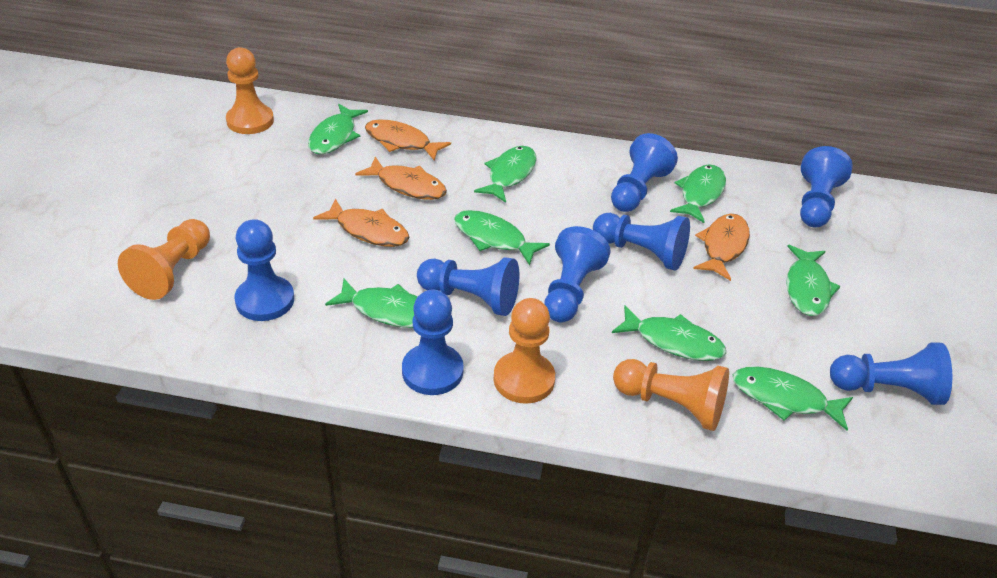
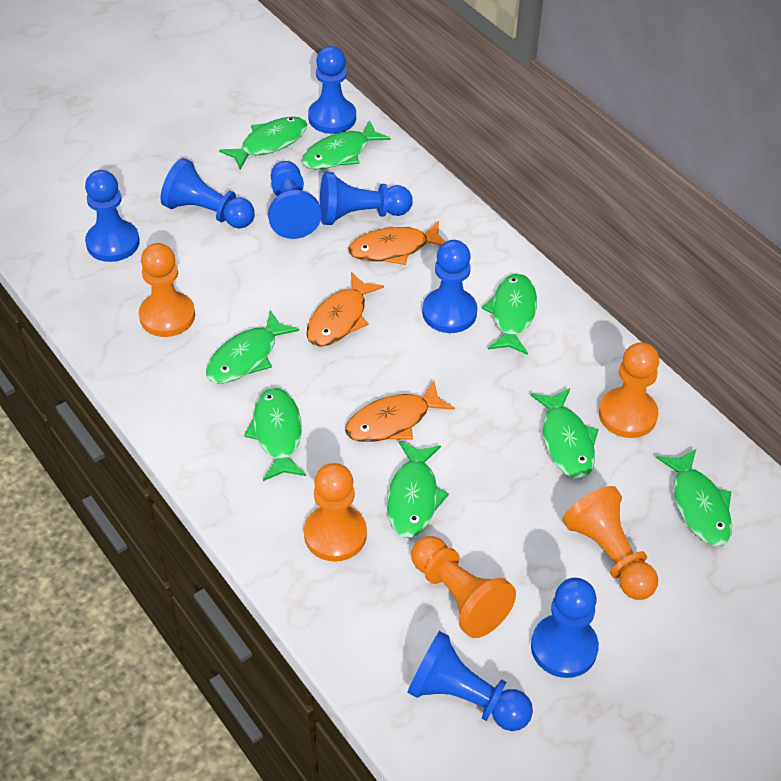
orange fish: 4 -> 3
orange pawn: 4 -> 5

